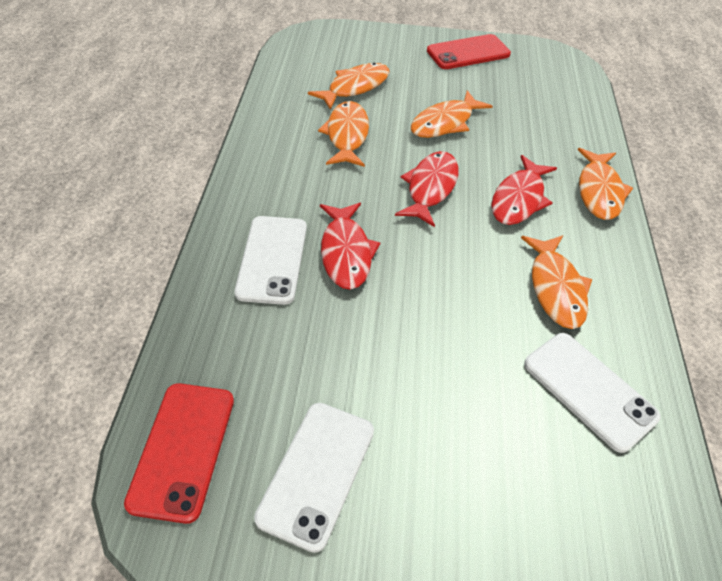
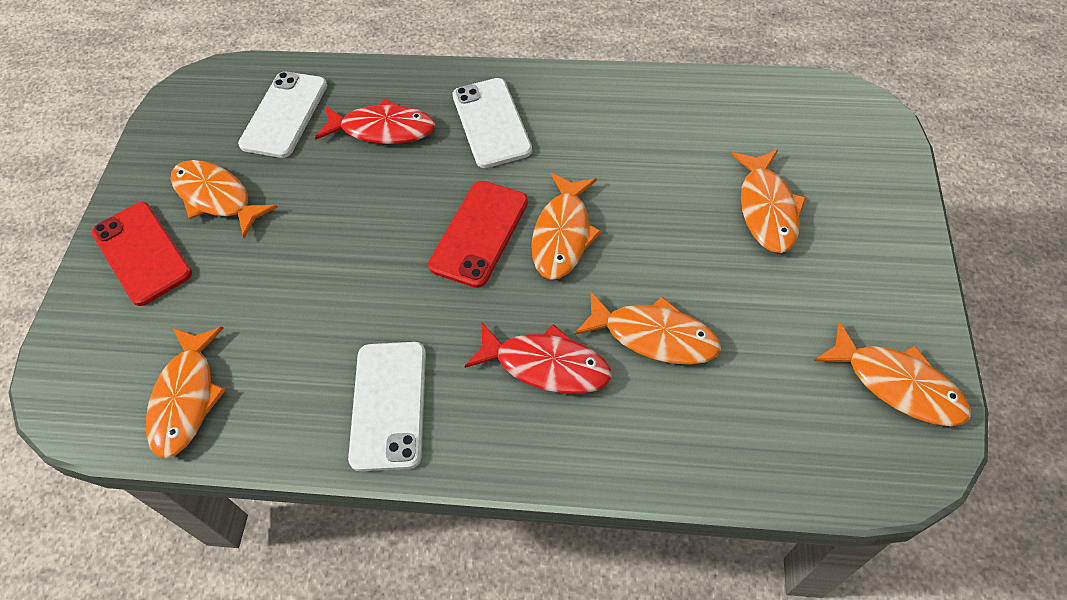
orange fish: 5 -> 6
red fish: 3 -> 2

